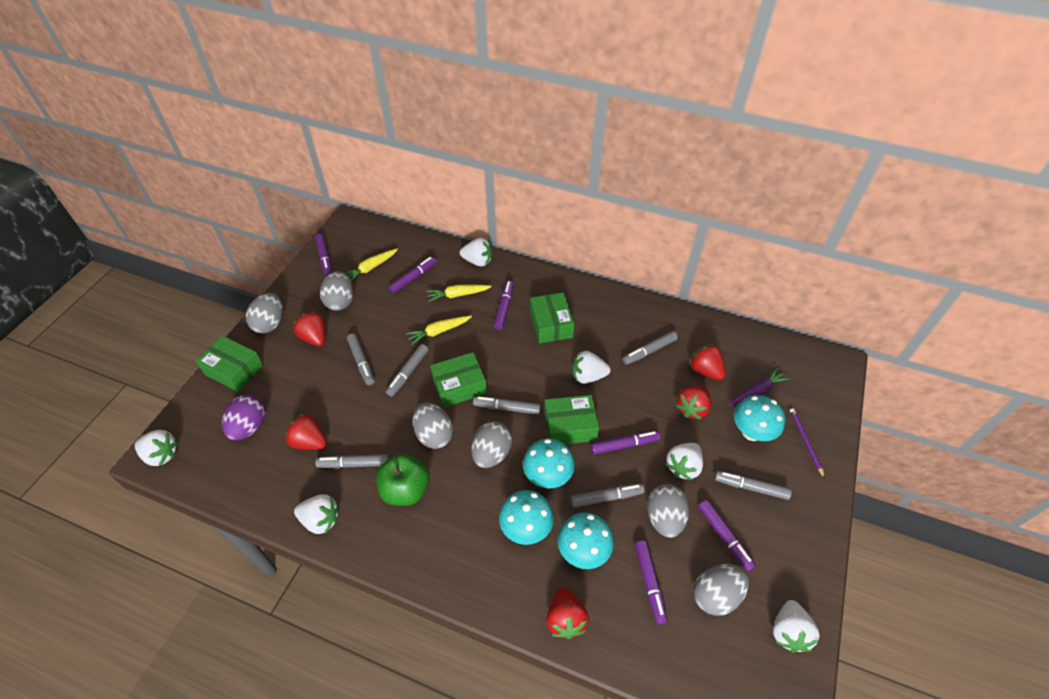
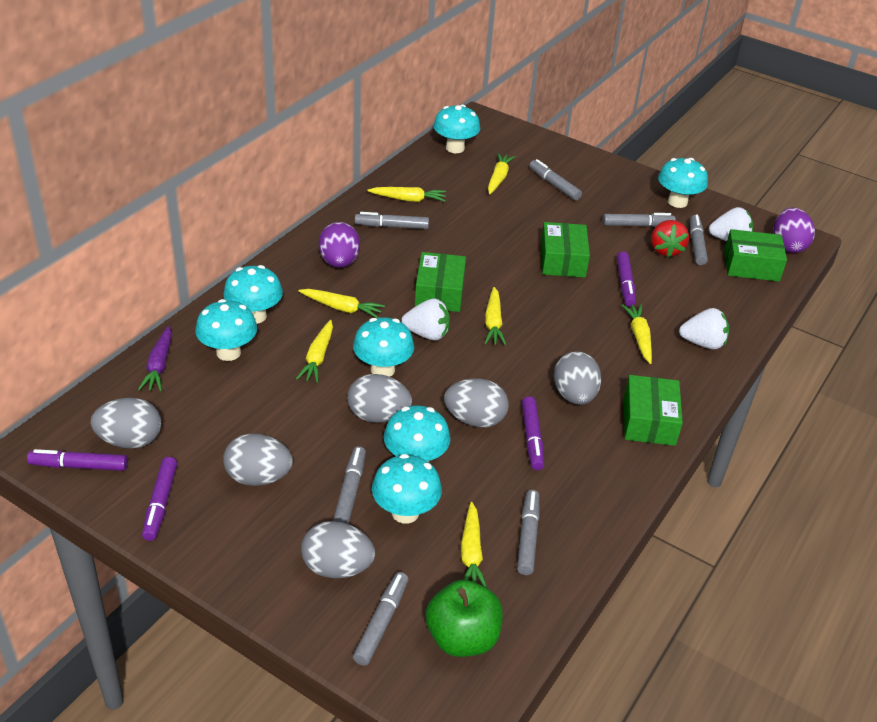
purple egg: 1 -> 2
purple marker: 6 -> 4
purple pencil: 1 -> 0
red strawberry: 5 -> 1
turquoise mushroom: 4 -> 7
white strawberry: 6 -> 3
yellow carrot: 3 -> 7

